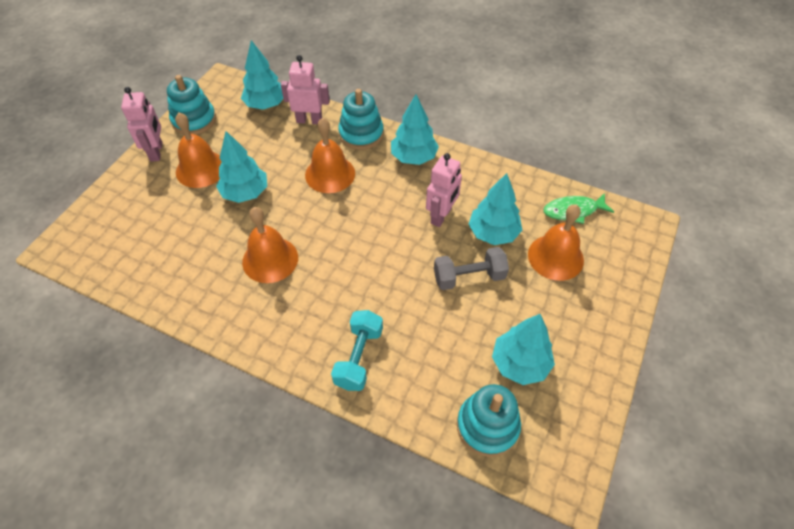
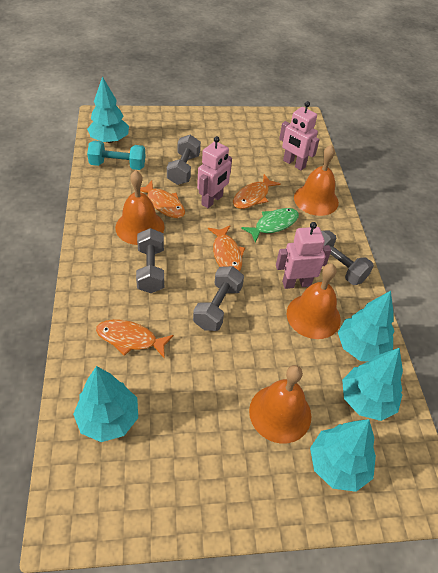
grey dumbbell: 1 -> 4
orange fish: 0 -> 4
turquoise stacking toy: 3 -> 0

